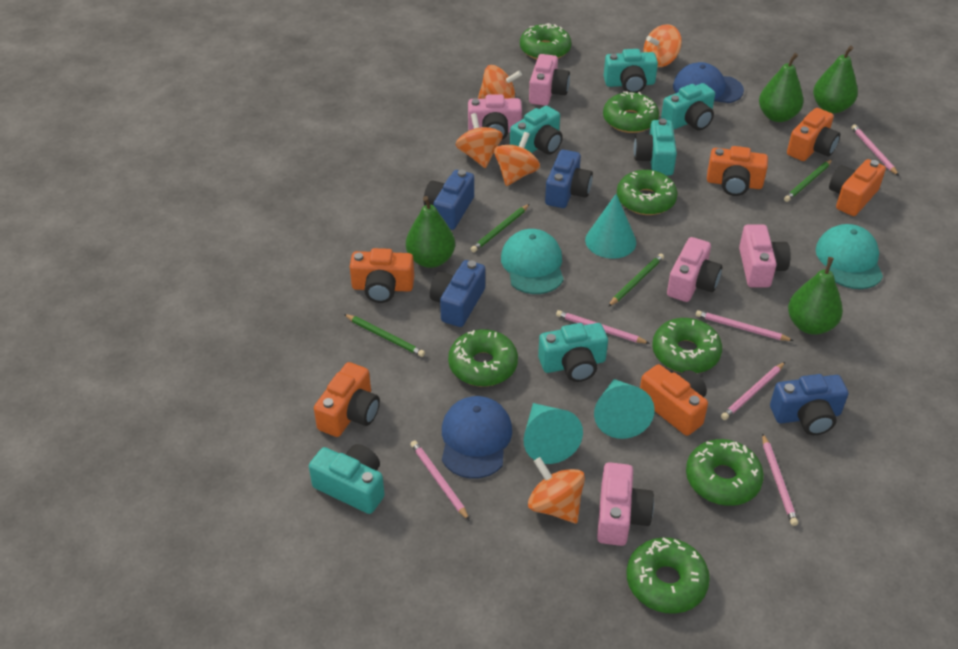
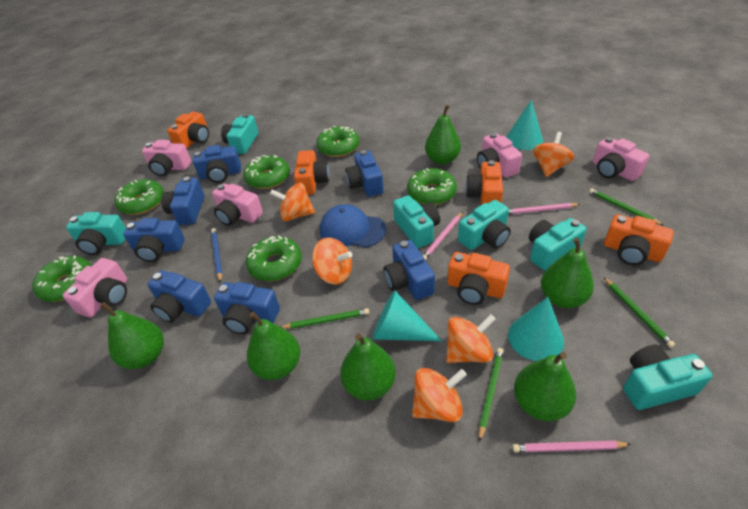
blue camera: 4 -> 7
blue cap: 2 -> 1
blue pencil: 0 -> 1
green donut: 7 -> 6
green pear: 4 -> 6
orange camera: 6 -> 5
pink pencil: 6 -> 3
turquoise cap: 2 -> 0

